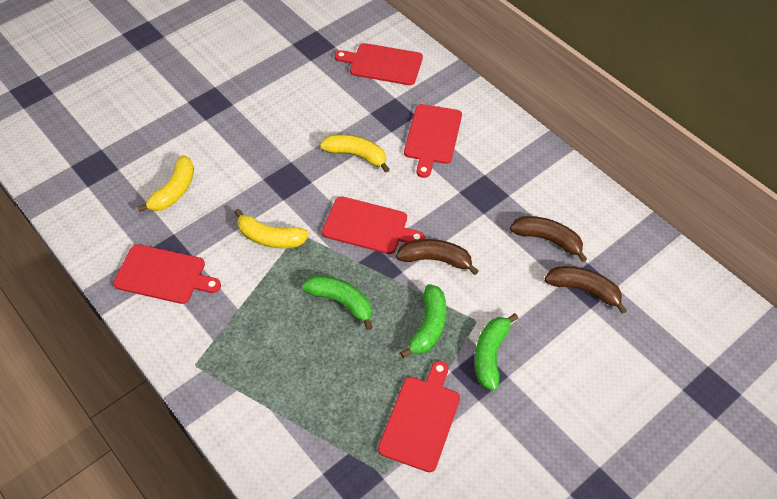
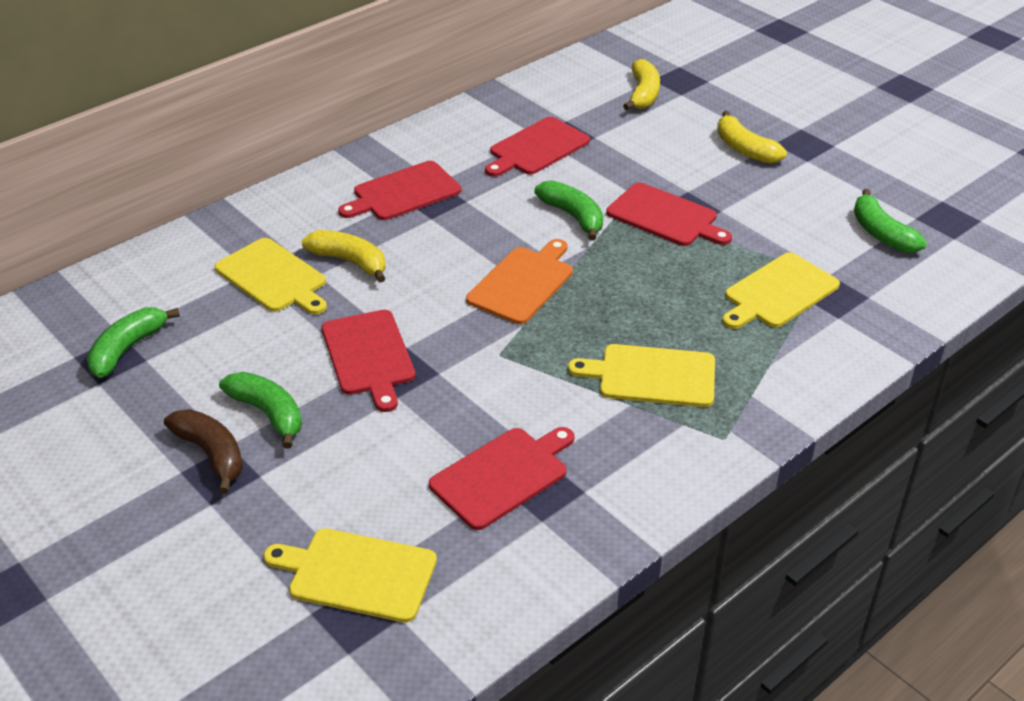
brown banana: 3 -> 1
green banana: 3 -> 4
orange cutting board: 0 -> 1
yellow cutting board: 0 -> 4

